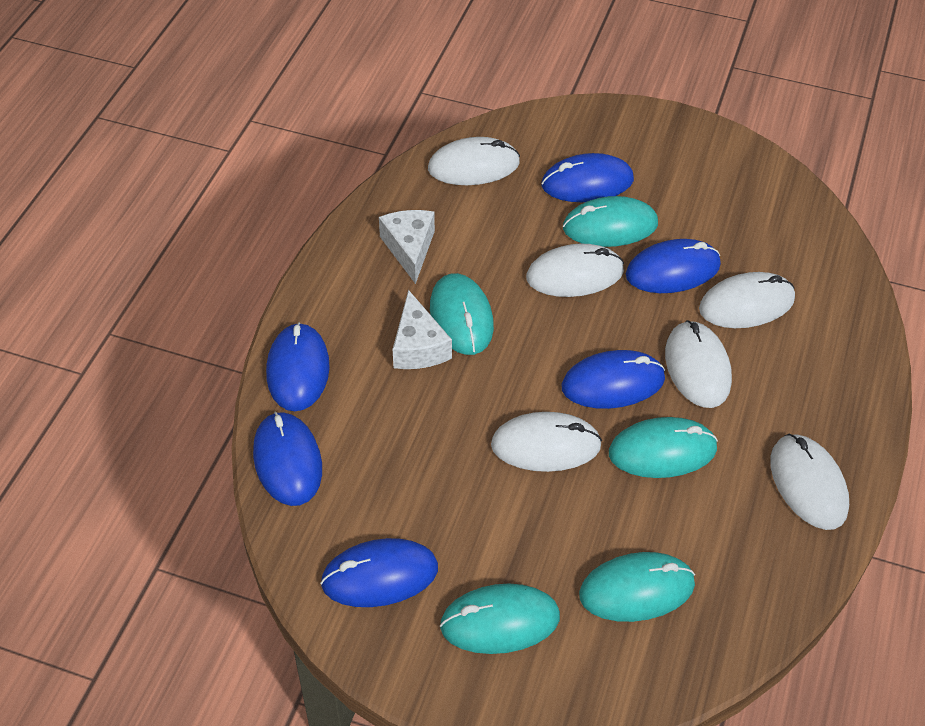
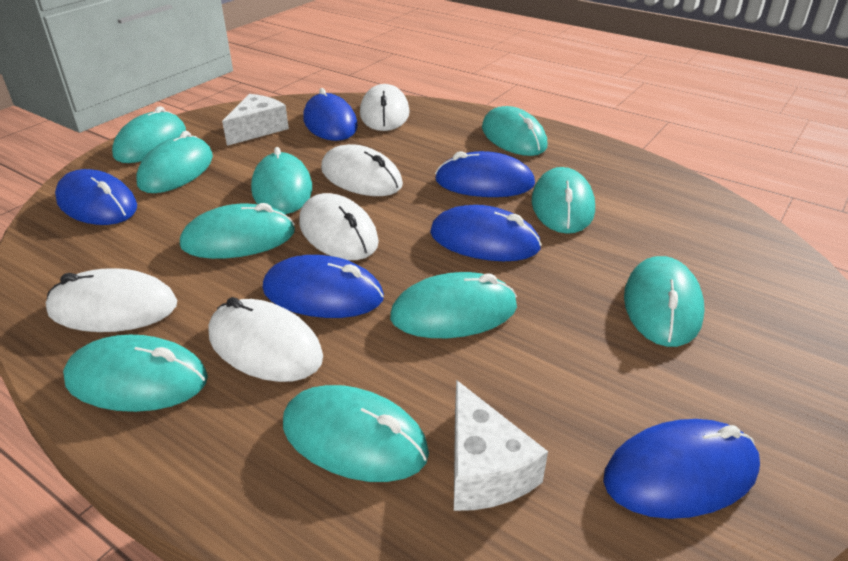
turquoise mouse: 5 -> 10
white mouse: 6 -> 5

